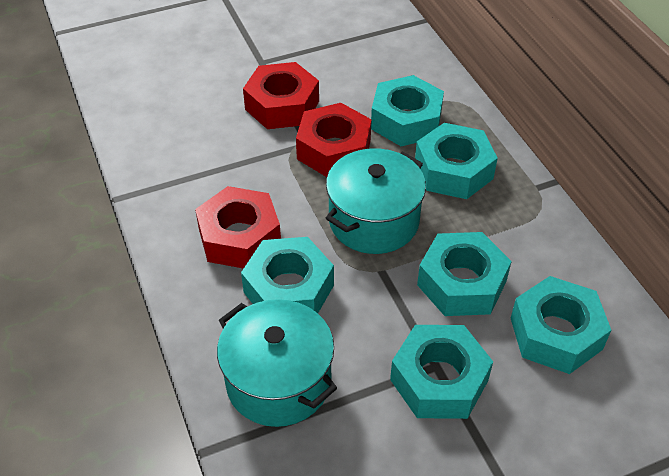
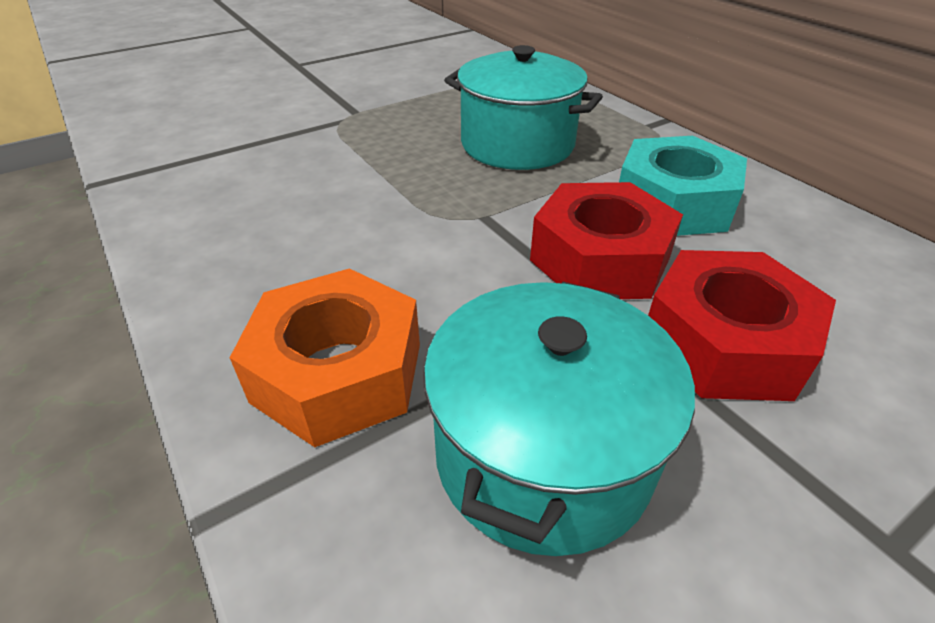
orange nut: 0 -> 1
red nut: 3 -> 2
turquoise nut: 6 -> 1

